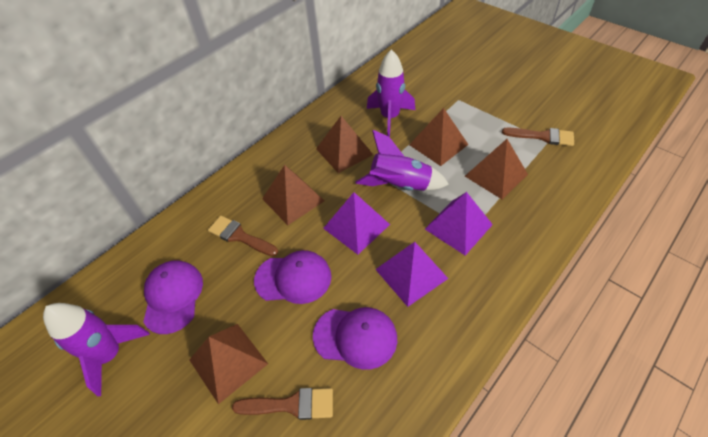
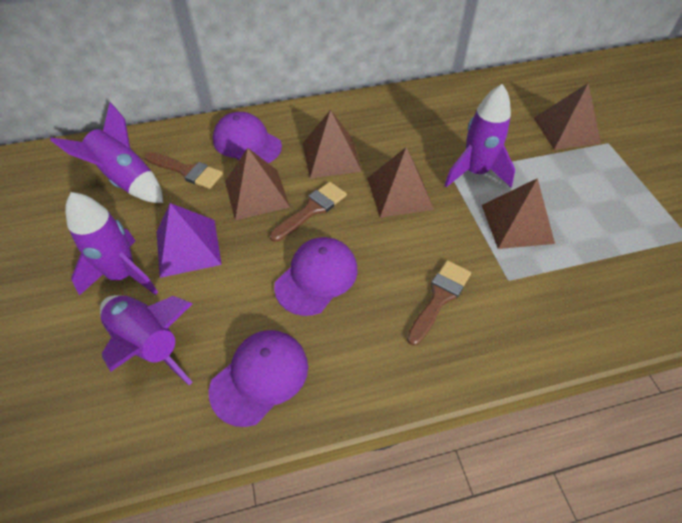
purple pyramid: 3 -> 1
purple rocket: 3 -> 4

